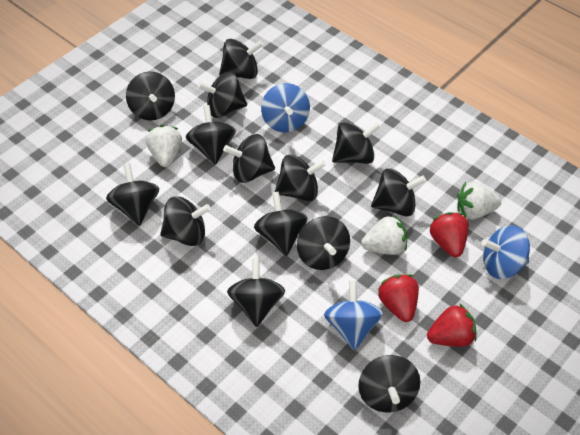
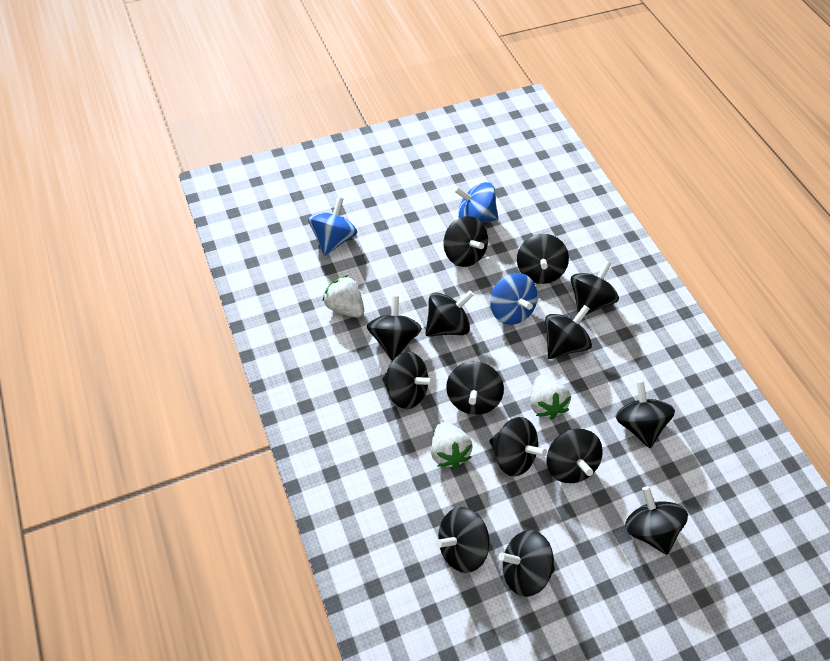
red strawberry: 3 -> 0

